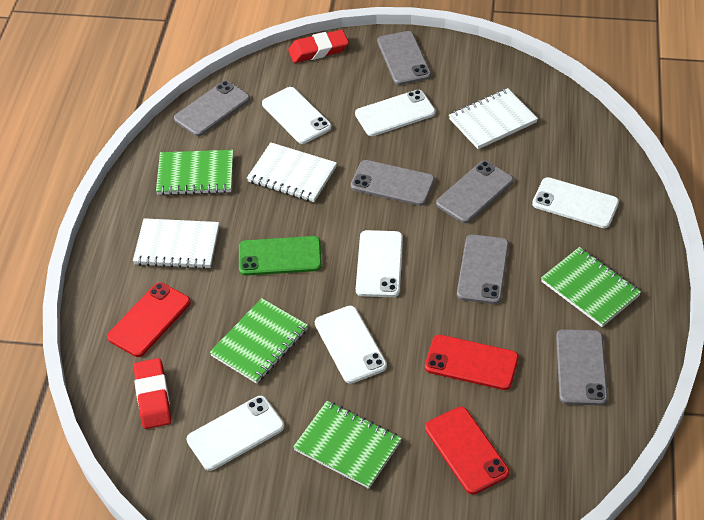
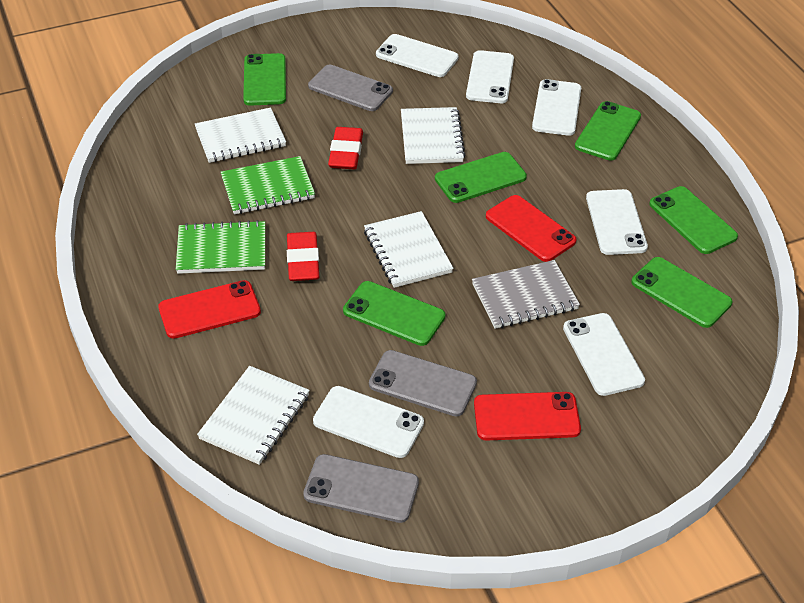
green notebook: 4 -> 2
green phone: 1 -> 6
grey notebook: 0 -> 1
grey phone: 6 -> 3
white notebook: 3 -> 4

